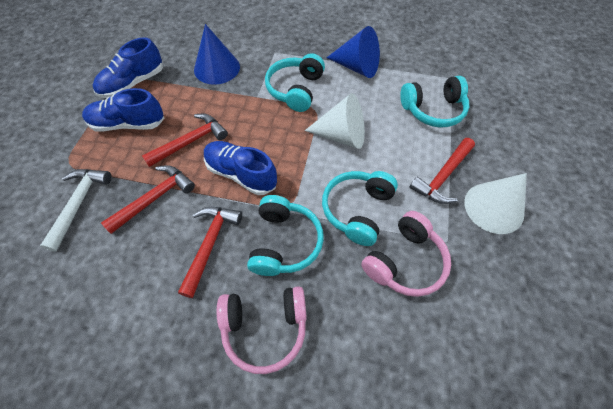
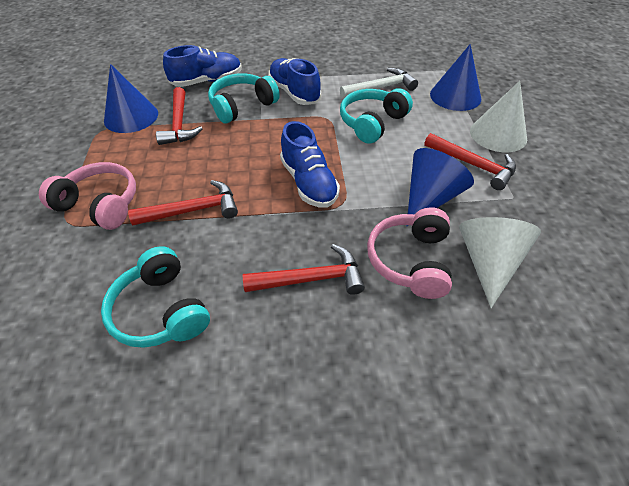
blue cone: 2 -> 3
turquoise headphones: 4 -> 3

